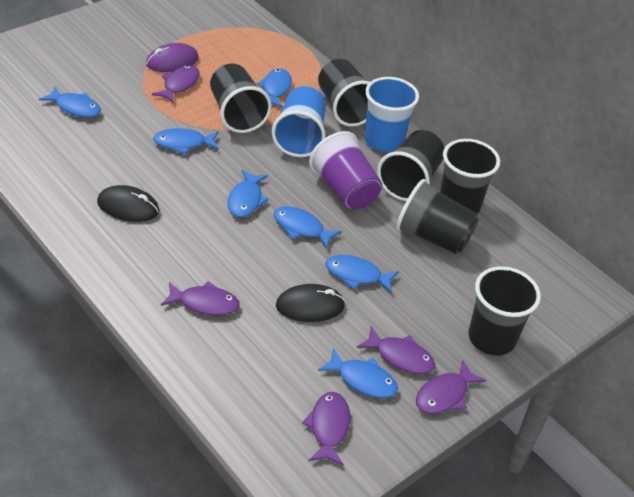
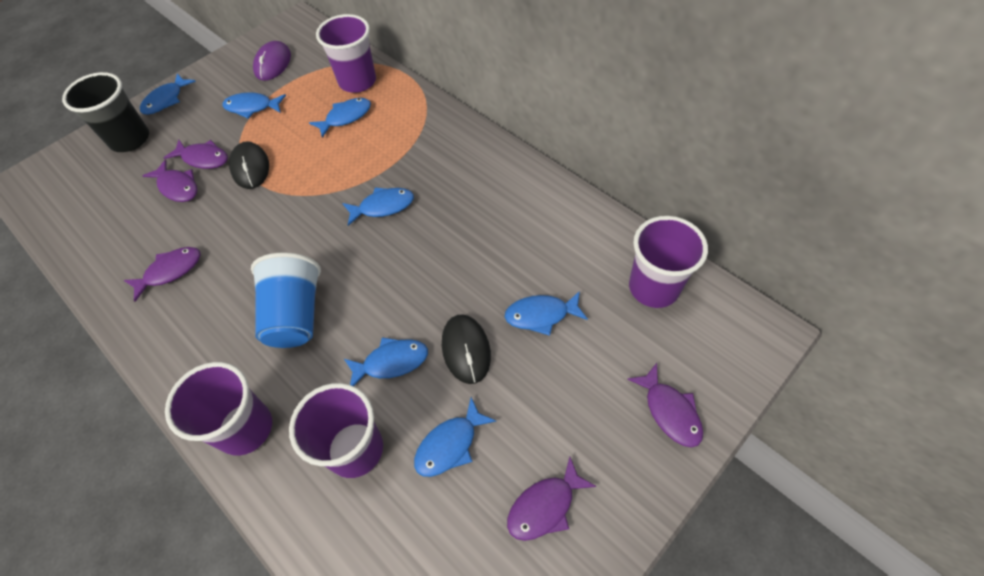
black cup: 6 -> 1
blue cup: 2 -> 1
purple cup: 1 -> 4

